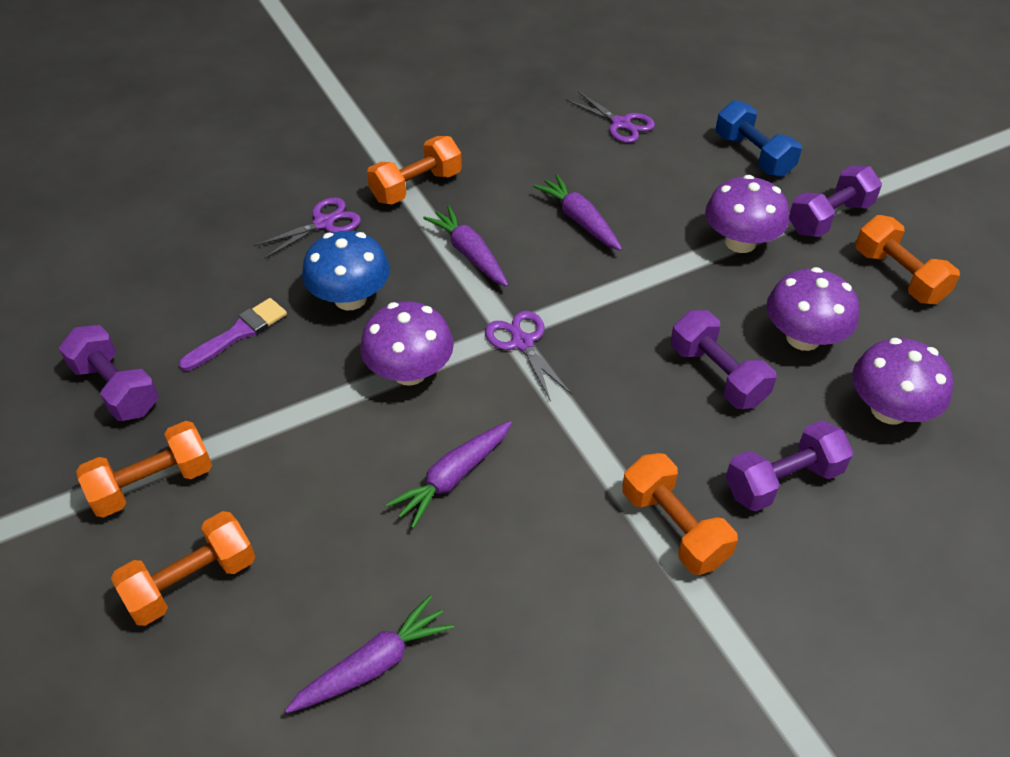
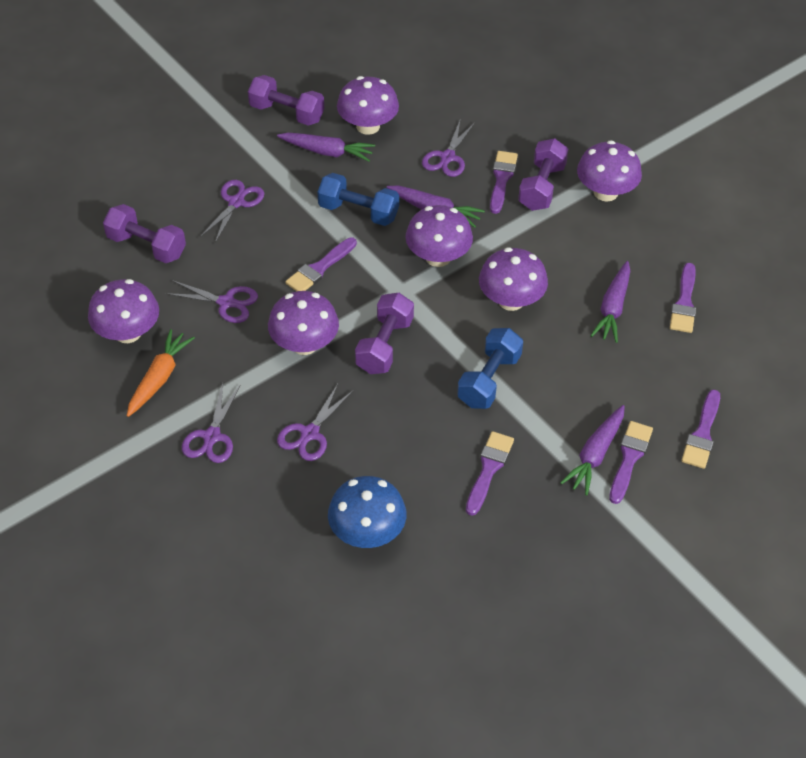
blue dumbbell: 1 -> 2
orange carrot: 0 -> 1
orange dumbbell: 5 -> 0
purple brush: 1 -> 6
purple mushroom: 4 -> 6
purple scissors: 3 -> 5

